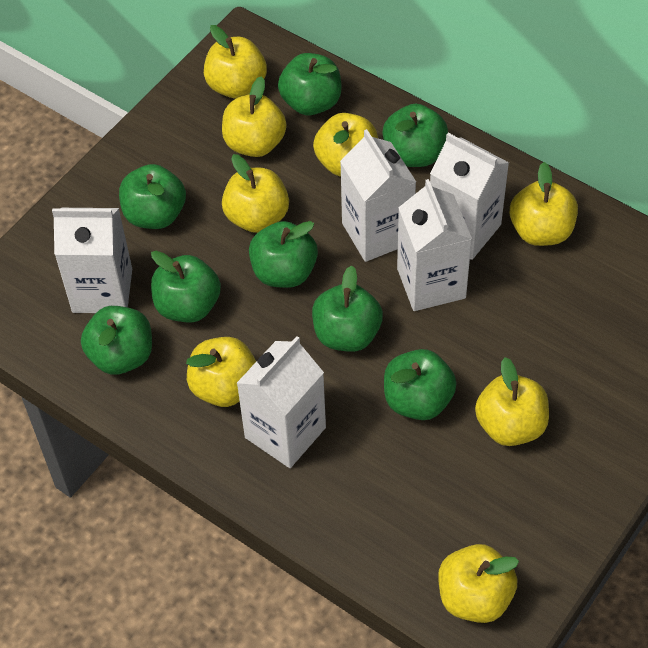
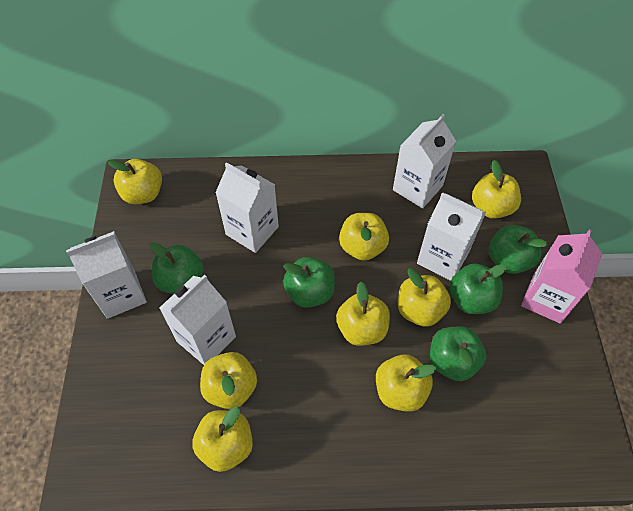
green apple: 8 -> 5
pink carton: 0 -> 1

